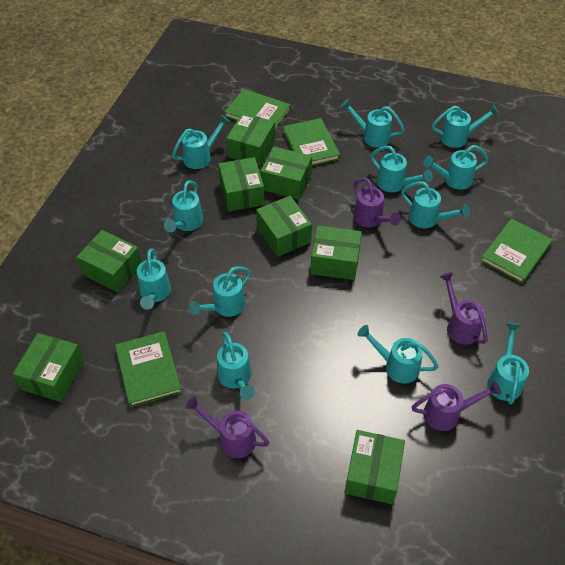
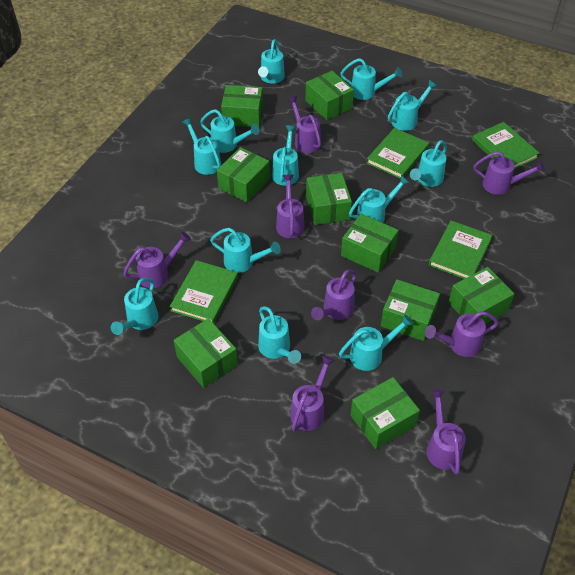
green box: 8 -> 9
purple watering can: 4 -> 8

